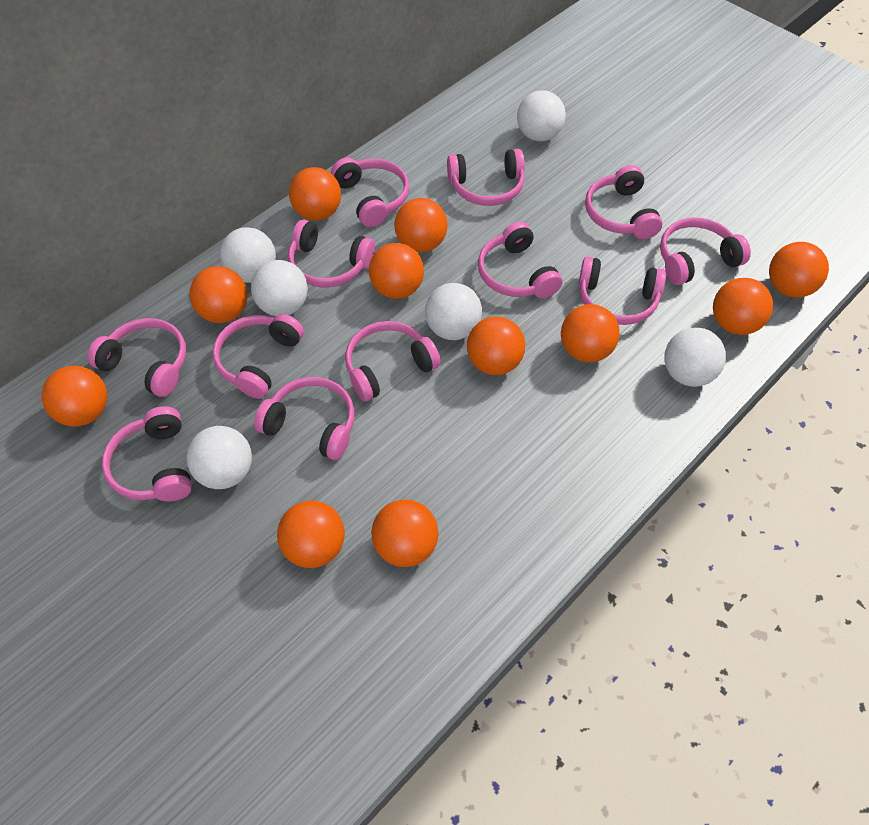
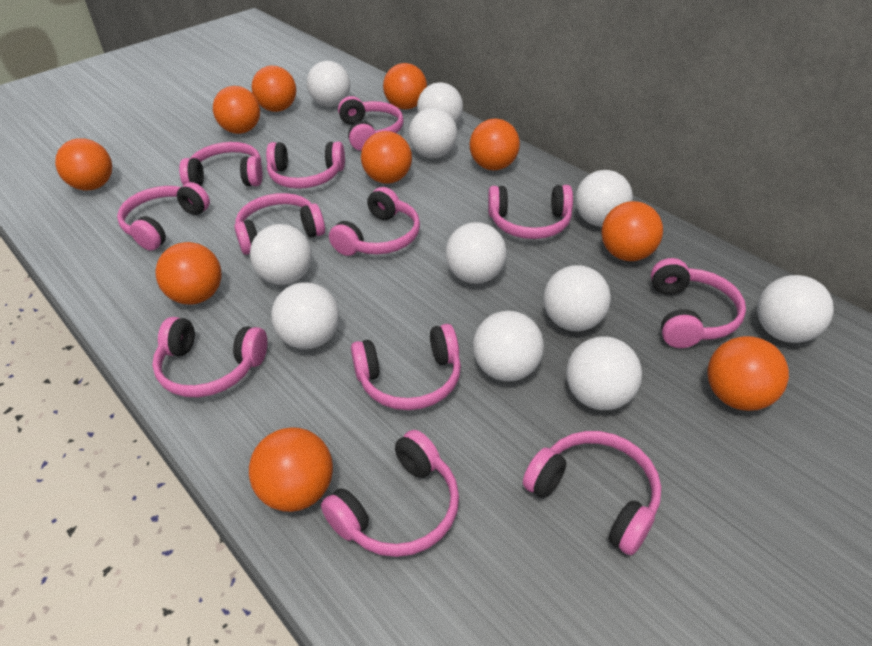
orange ball: 11 -> 10
white ball: 6 -> 11

